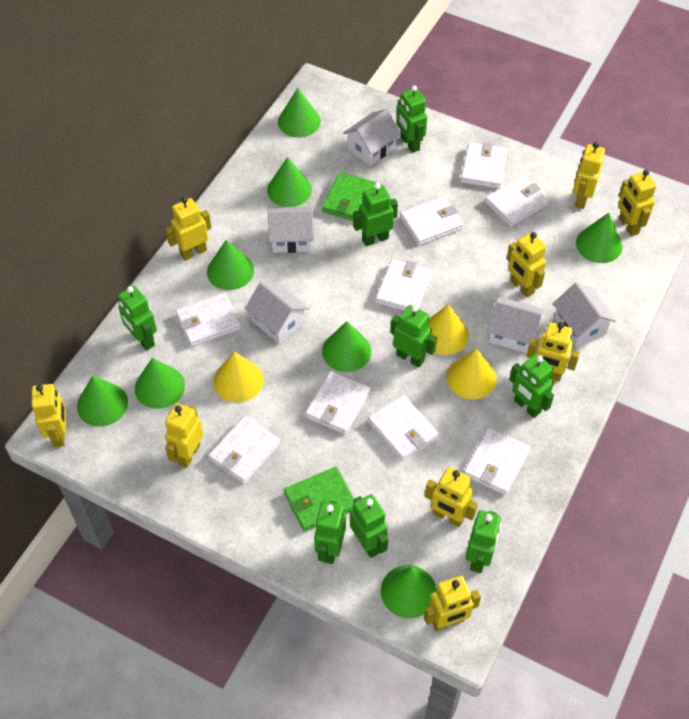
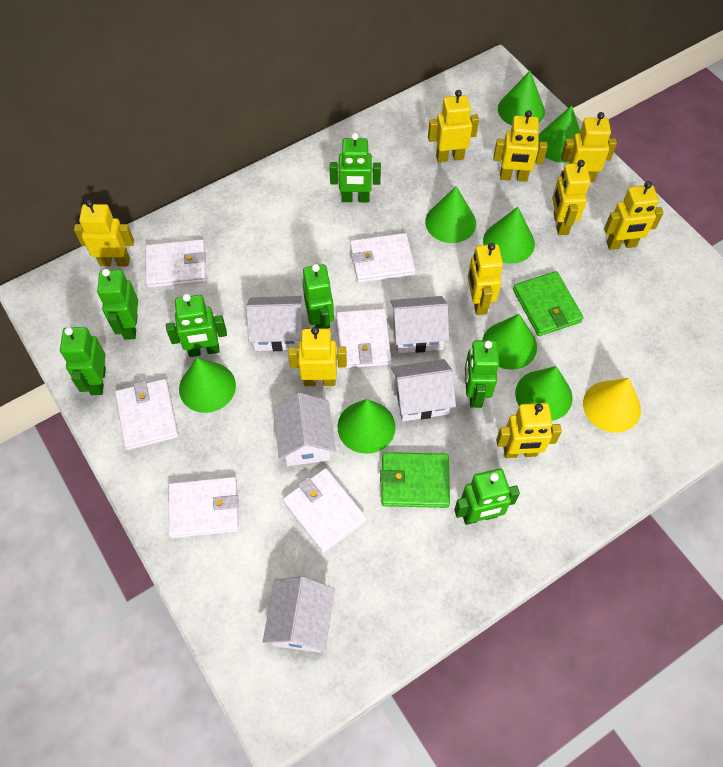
green robot: 8 -> 7
white wallet: 9 -> 6
yellow cone: 3 -> 1

